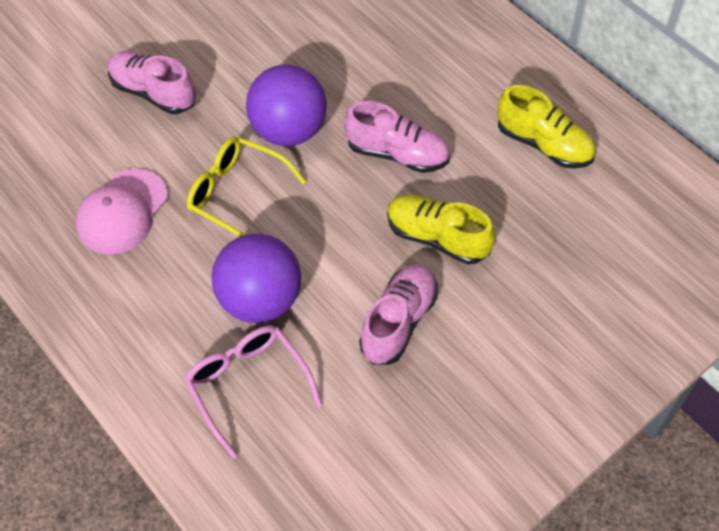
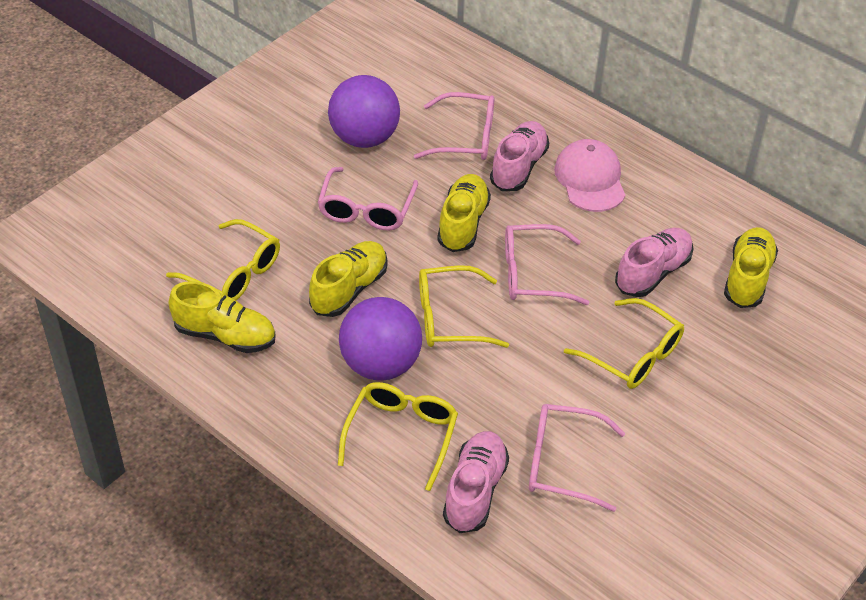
pink glasses: 1 -> 4
yellow glasses: 1 -> 4
yellow shoe: 2 -> 4

